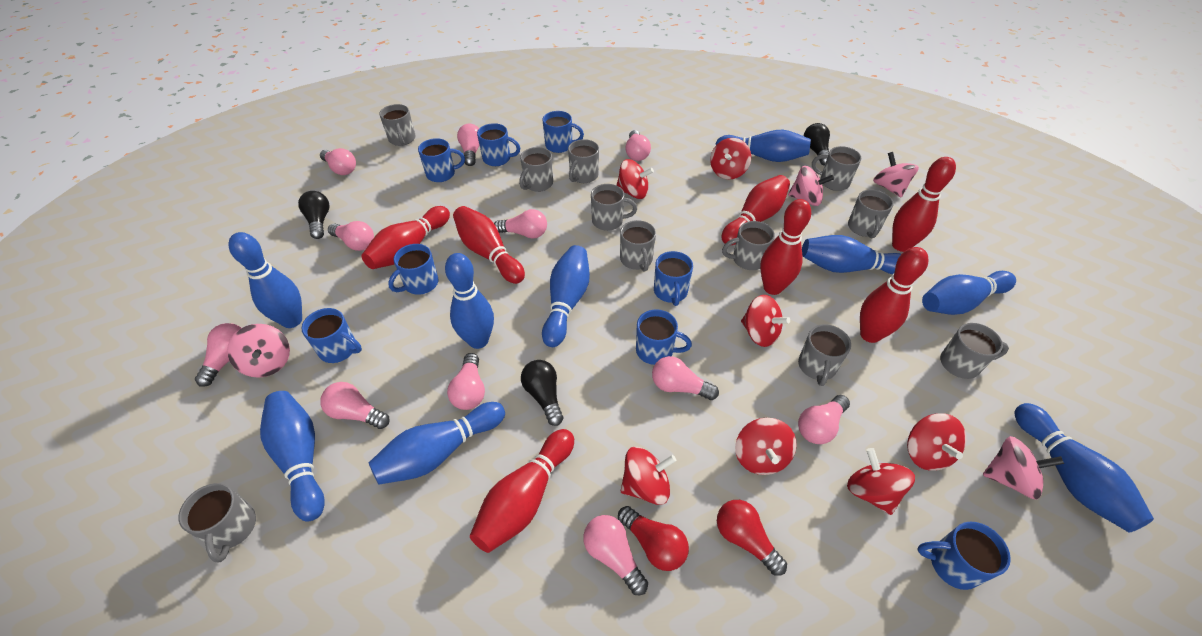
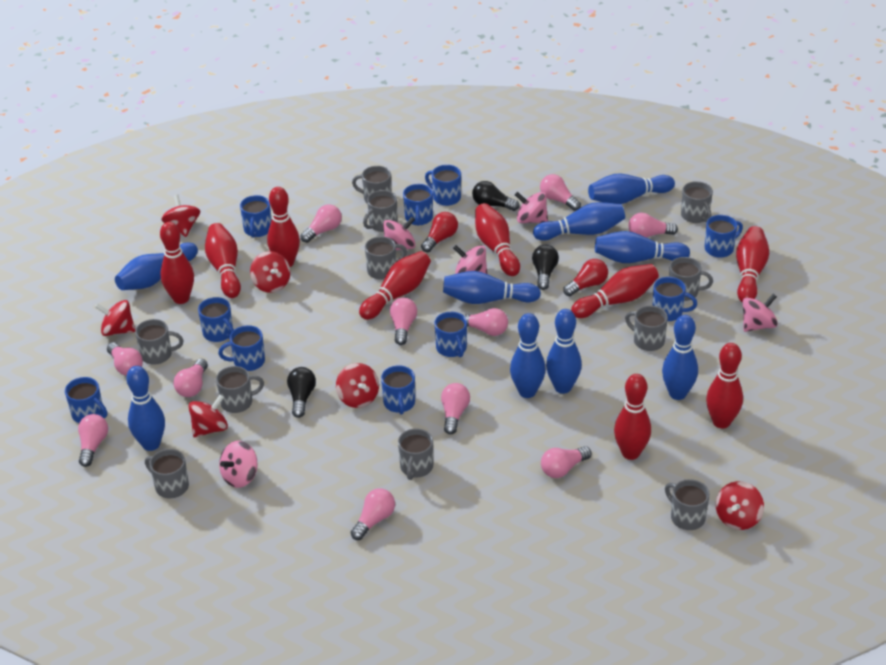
blue mug: 8 -> 10
pink spinning top: 4 -> 5
red bowling pin: 7 -> 9
red spinning top: 7 -> 6

